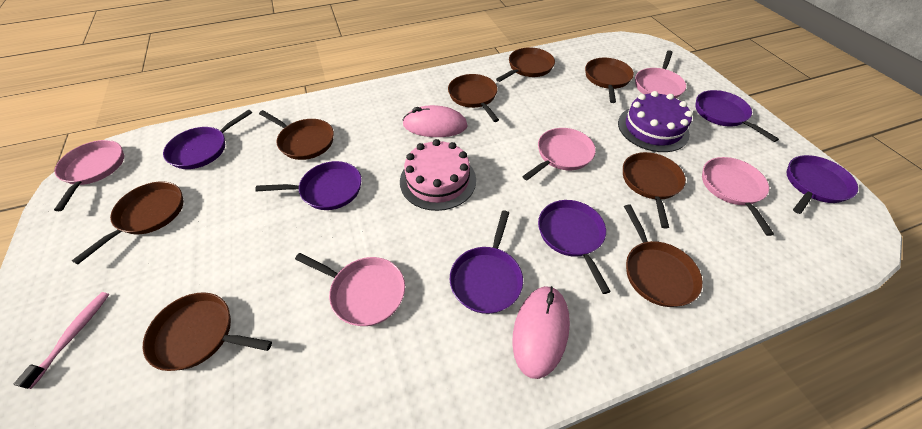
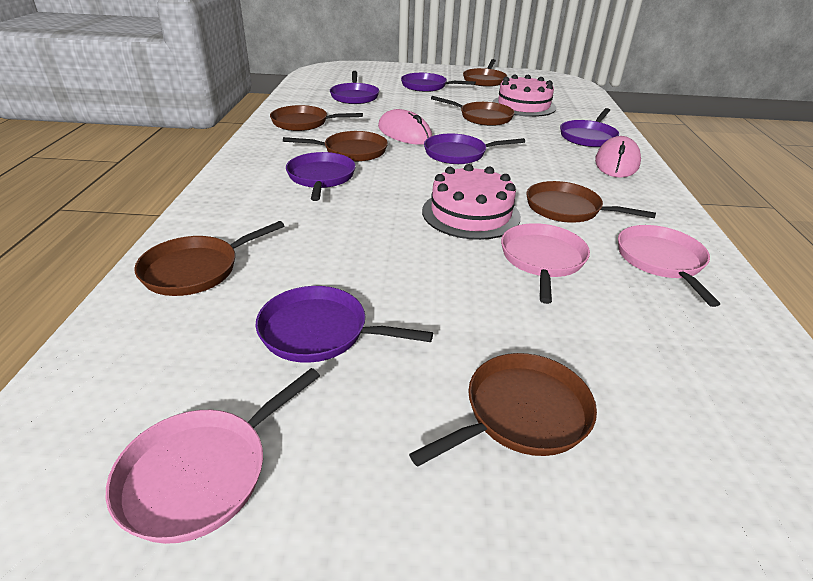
brown pan: 8 -> 7
pink cake: 1 -> 2
pink pan: 5 -> 3
pink toothbrush: 1 -> 0
purple cake: 1 -> 0

